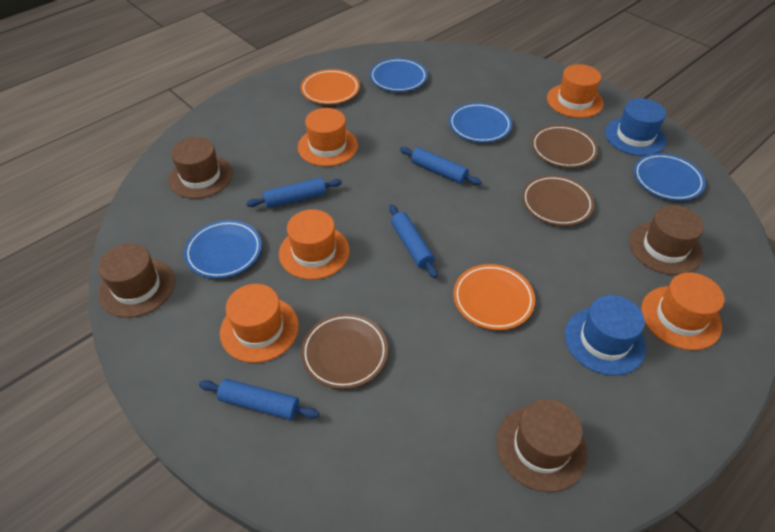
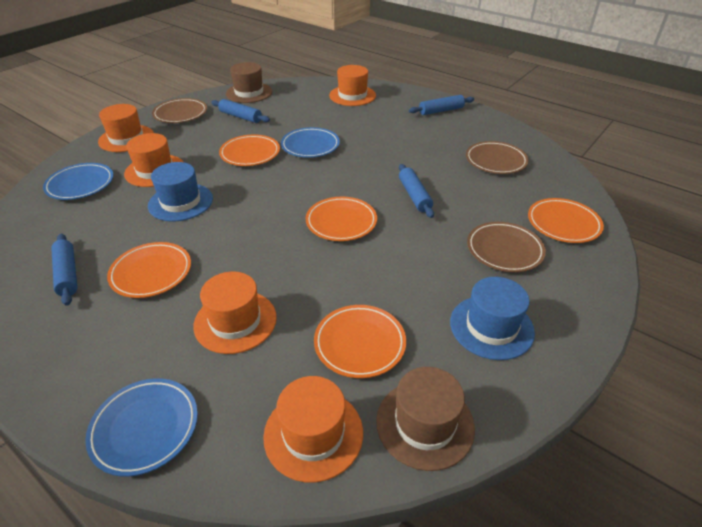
blue plate: 4 -> 3
brown hat: 4 -> 2
orange plate: 2 -> 5

